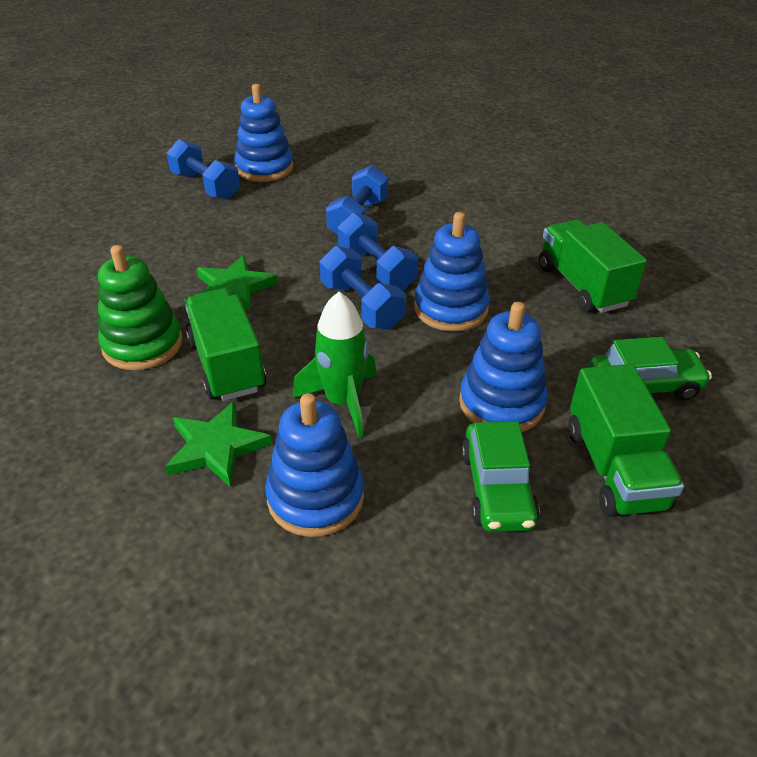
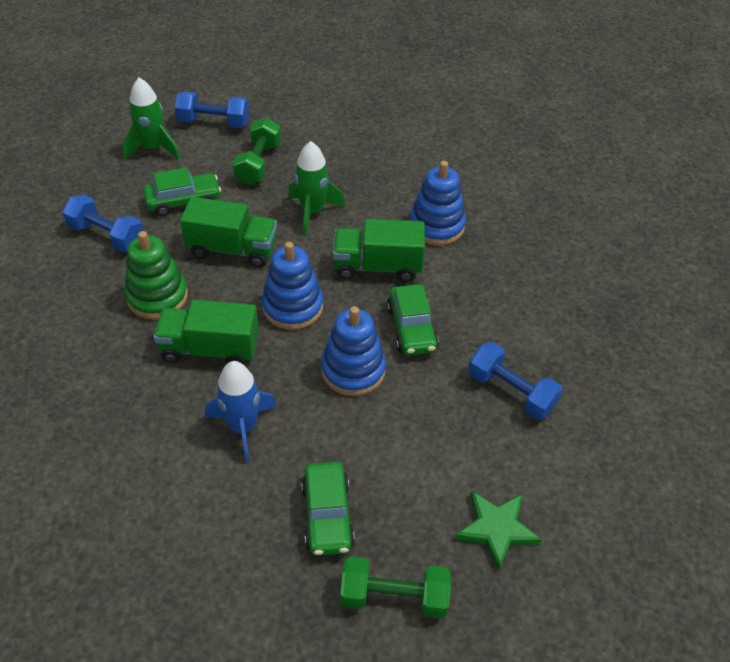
blue dumbbell: 4 -> 3
blue rocket: 0 -> 1
blue stacking toy: 4 -> 3
green car: 2 -> 3
green dumbbell: 0 -> 2
green rocket: 1 -> 2
green star: 2 -> 1

